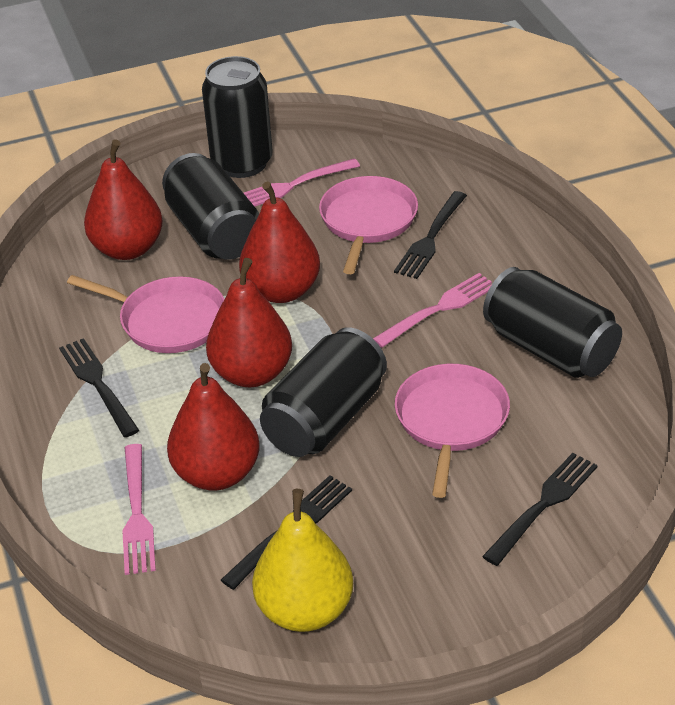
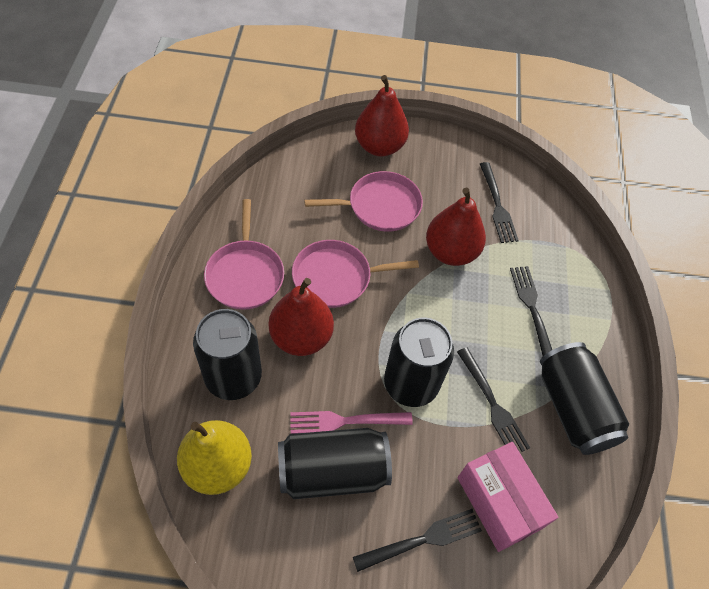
pink box: 0 -> 1
pink fork: 3 -> 1
red pear: 4 -> 3

